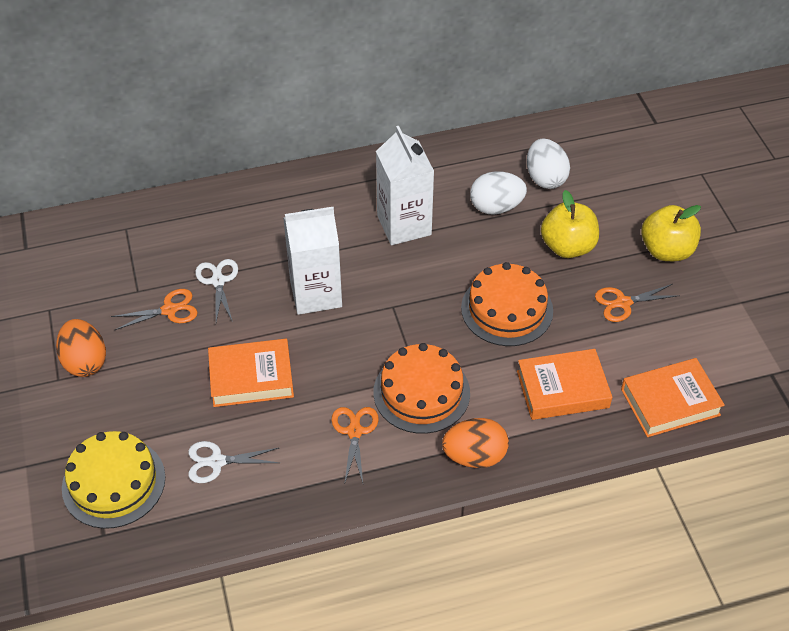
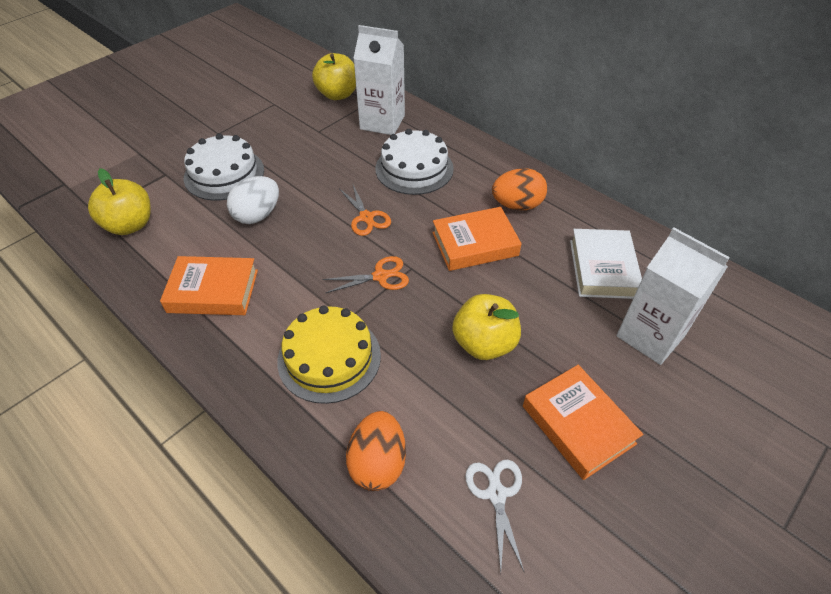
orange cake: 2 -> 0
orange scissors: 3 -> 2
white book: 0 -> 1
white cake: 0 -> 2
white egg: 2 -> 1
white scissors: 2 -> 1
yellow apple: 2 -> 3

